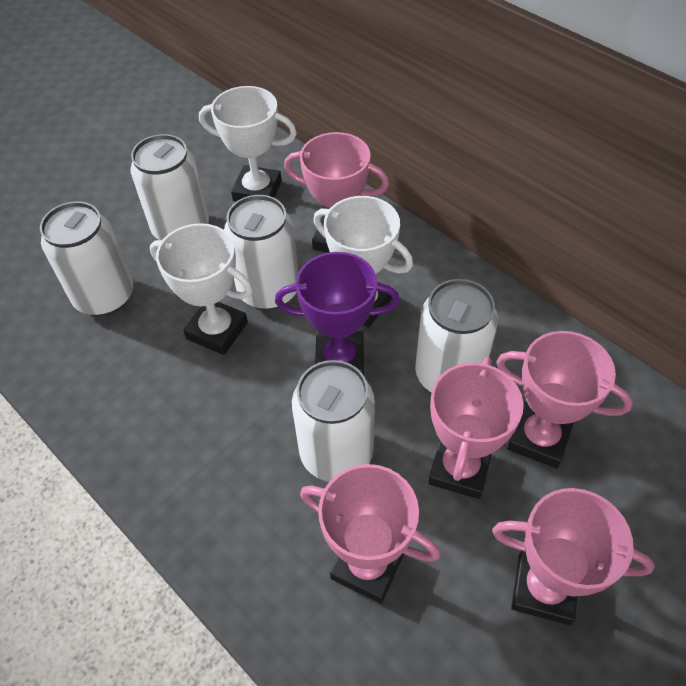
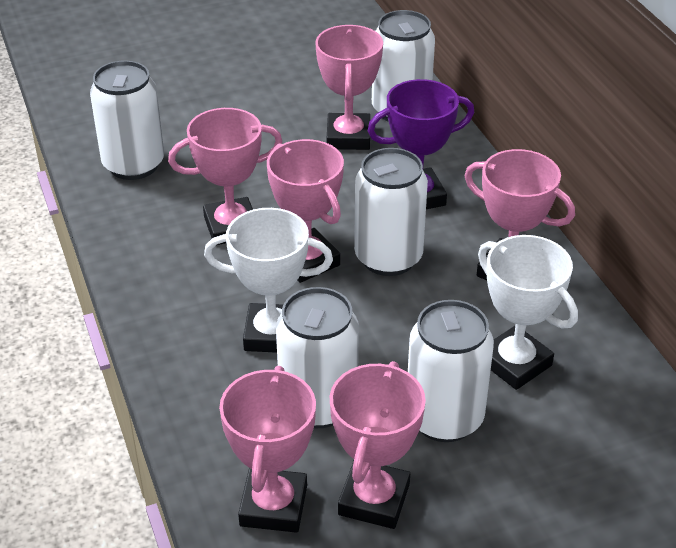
pink trophy: 5 -> 6
white trophy: 3 -> 2

